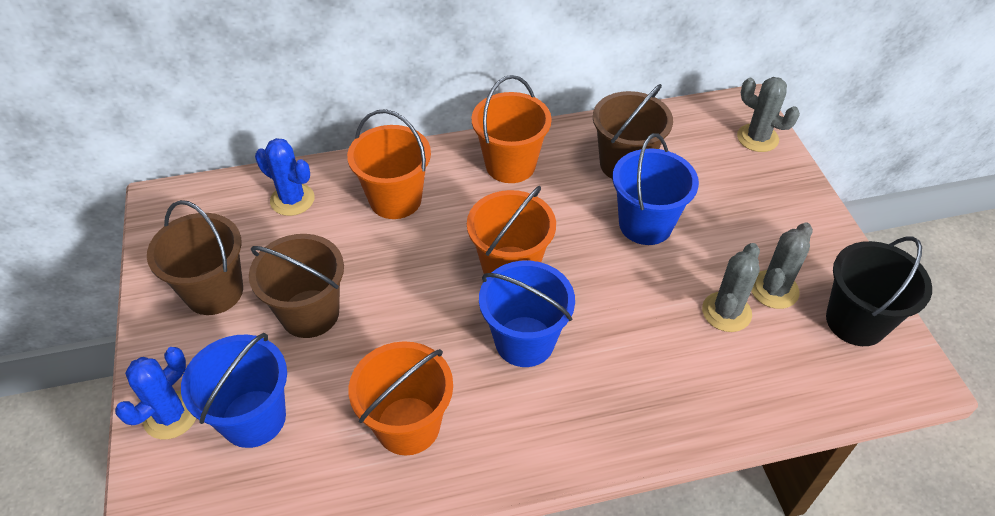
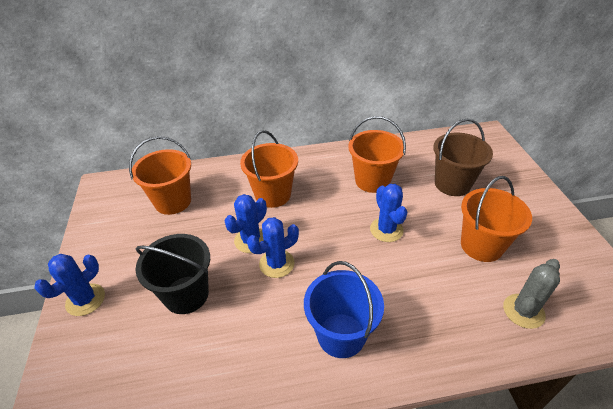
blue bucket: 3 -> 1
blue cactus: 2 -> 4
brown bucket: 3 -> 1
grey cactus: 3 -> 1

